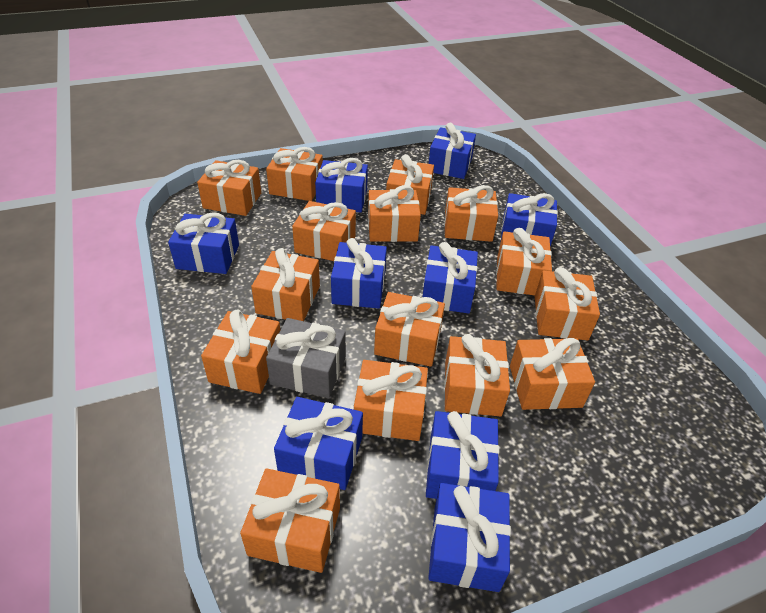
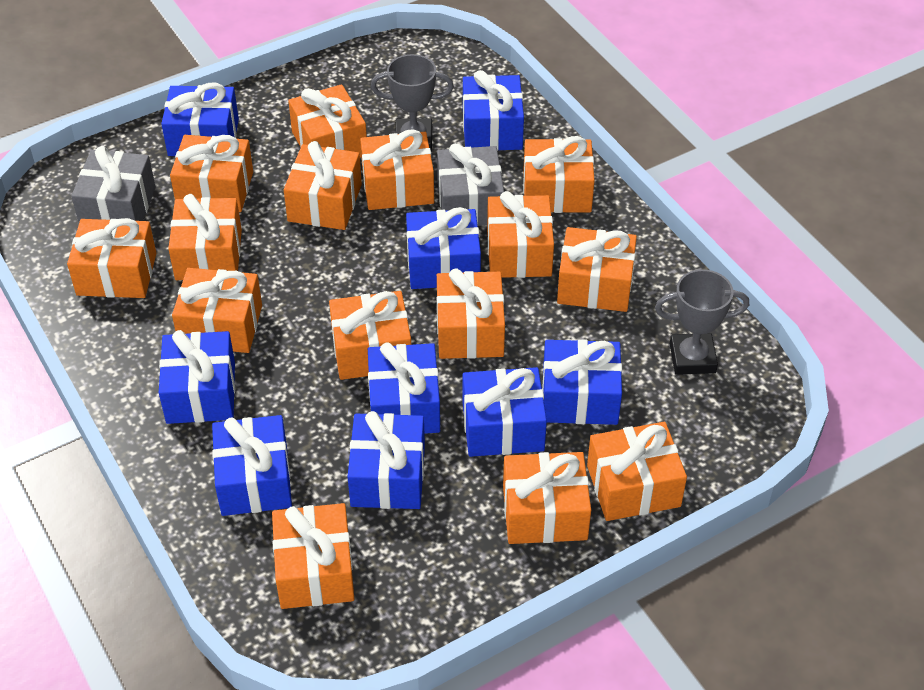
grey gift: 1 -> 2
grey trophy: 0 -> 2

